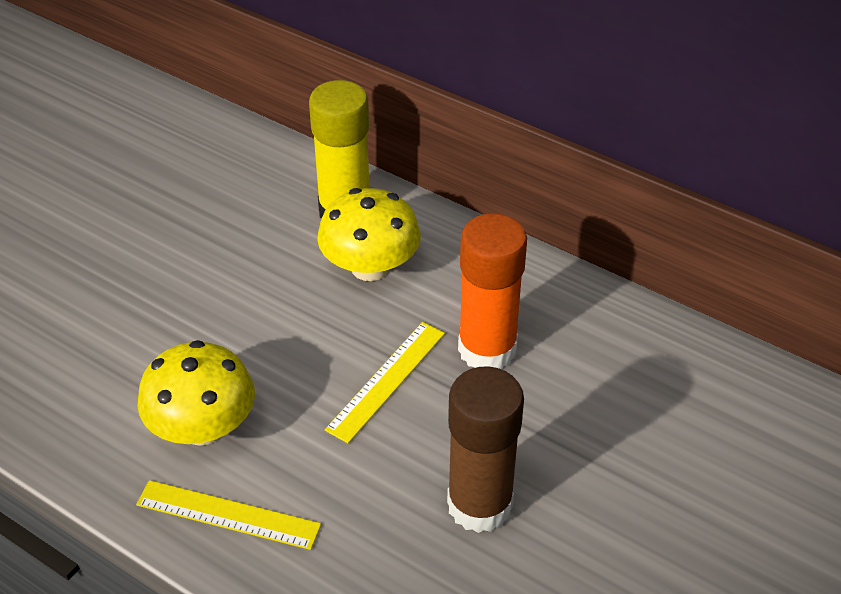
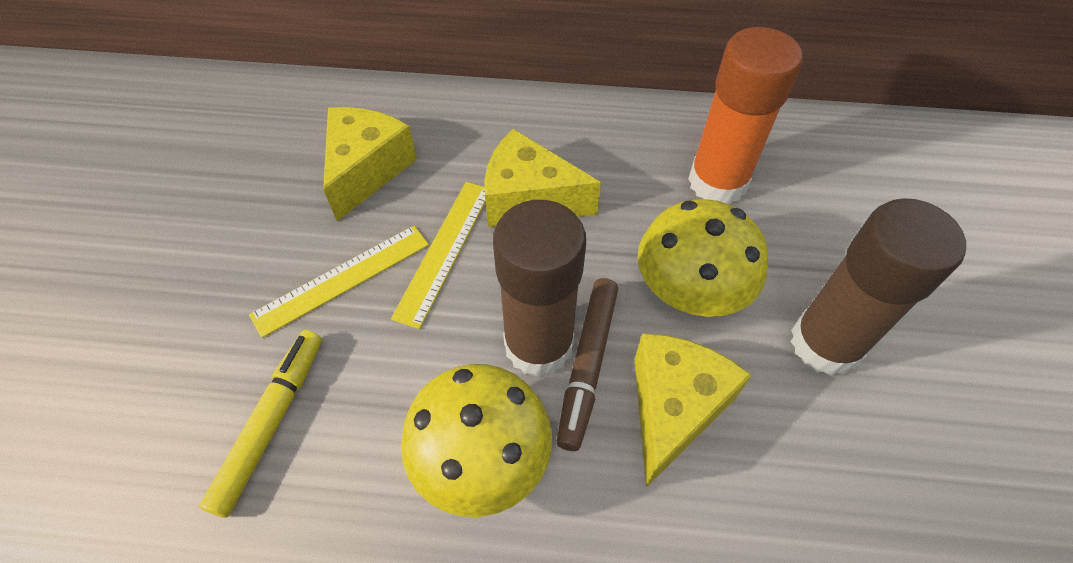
brown glue stick: 1 -> 2
brown marker: 0 -> 1
yellow cheese: 0 -> 3
yellow glue stick: 1 -> 0
yellow marker: 0 -> 1

